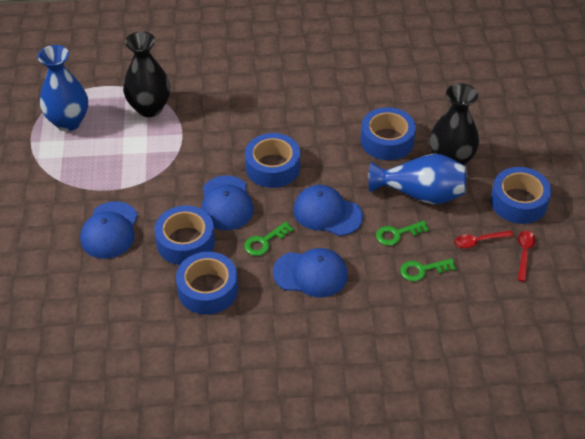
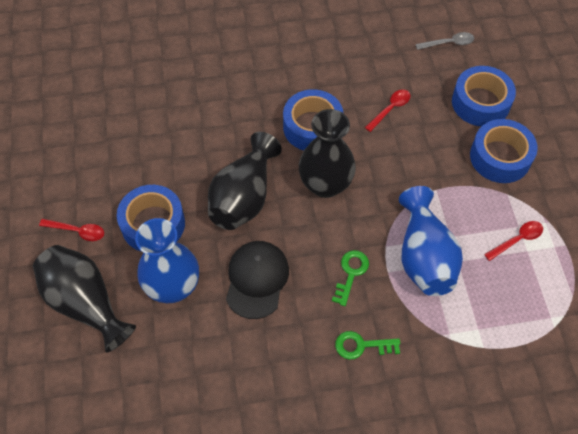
black cap: 0 -> 1
black vase: 2 -> 3
blue cap: 4 -> 0
blue tape: 5 -> 4
green key: 3 -> 2
grey spoon: 0 -> 1
red spoon: 2 -> 3

